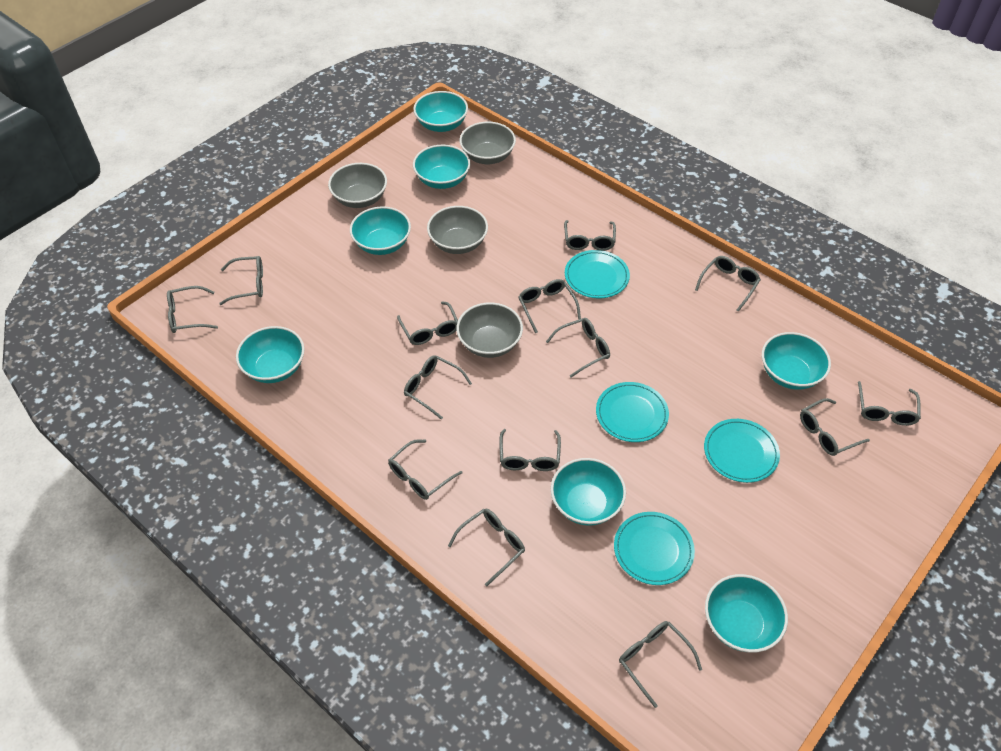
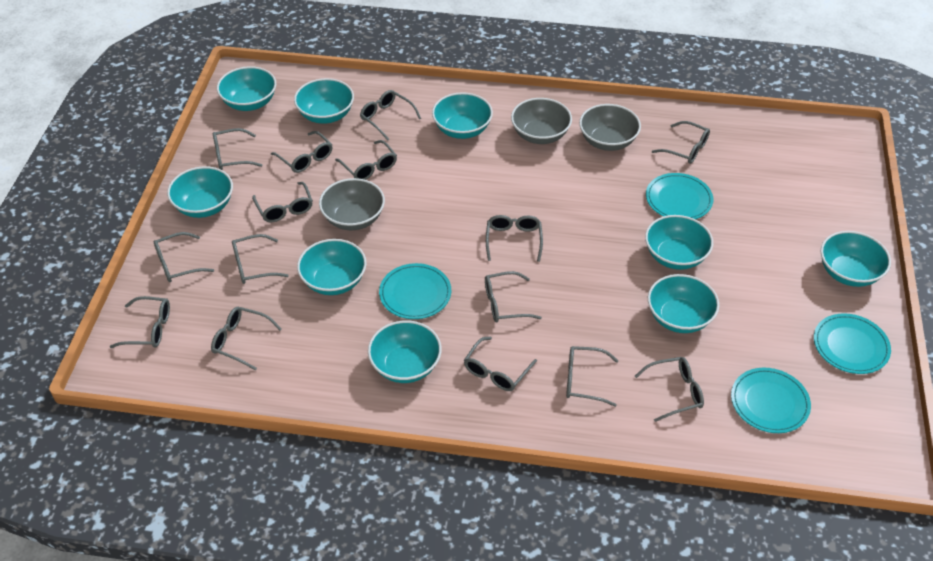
grey bowl: 4 -> 3
grey glasses: 14 -> 15
turquoise bowl: 7 -> 9

